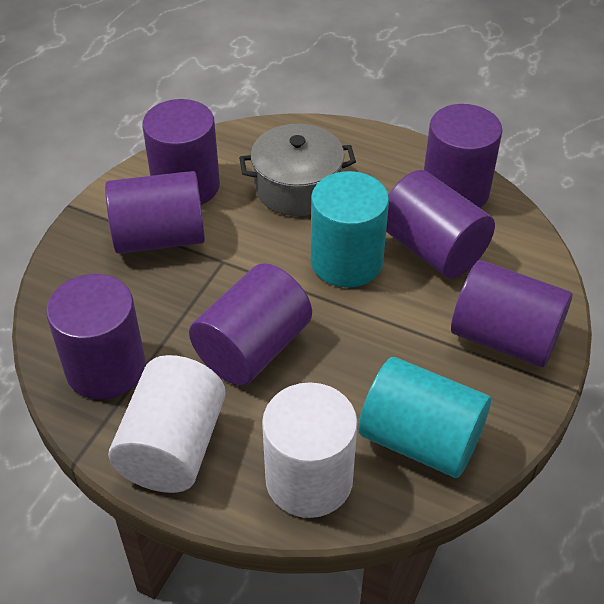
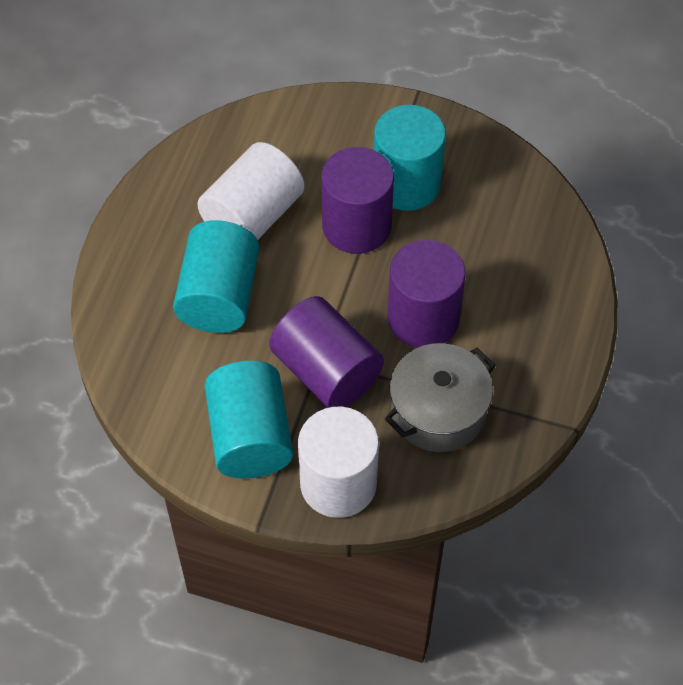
purple cylinder: 7 -> 3
turquoise cylinder: 2 -> 3

